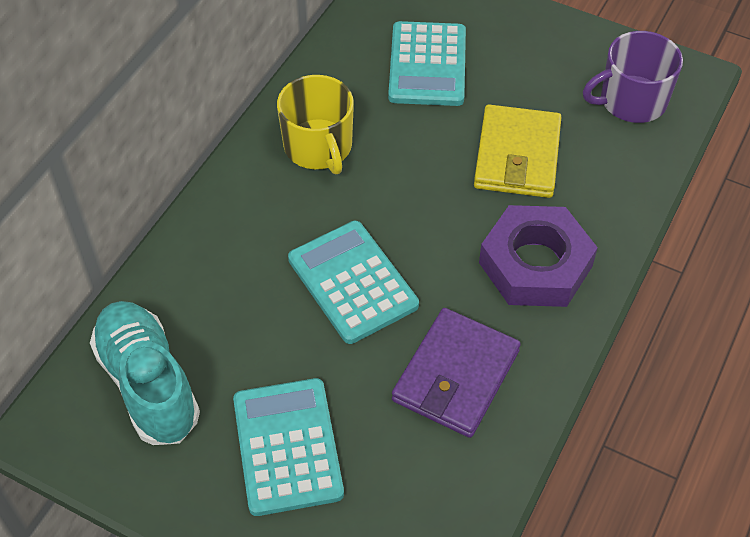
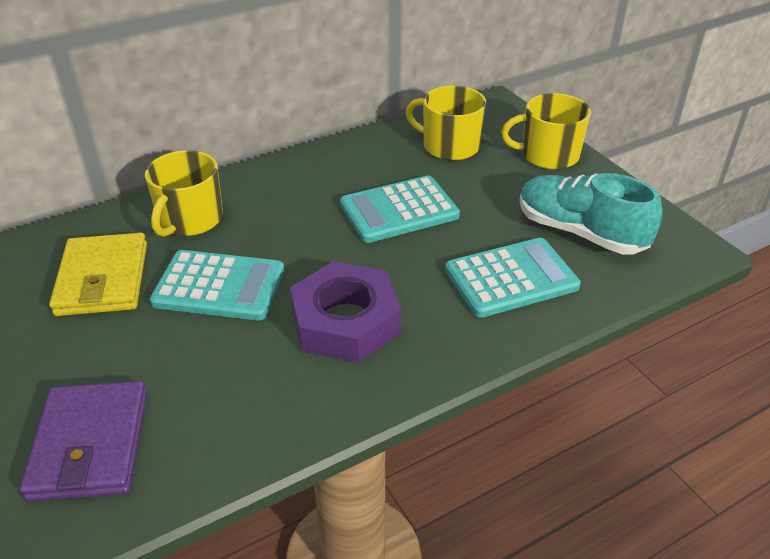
purple mug: 1 -> 0
yellow mug: 1 -> 3

